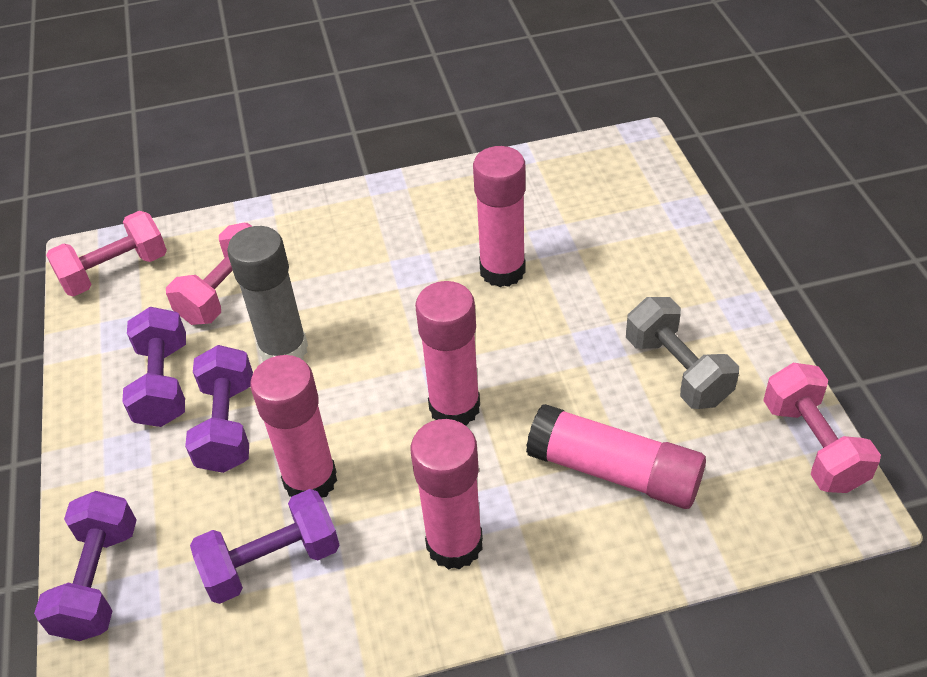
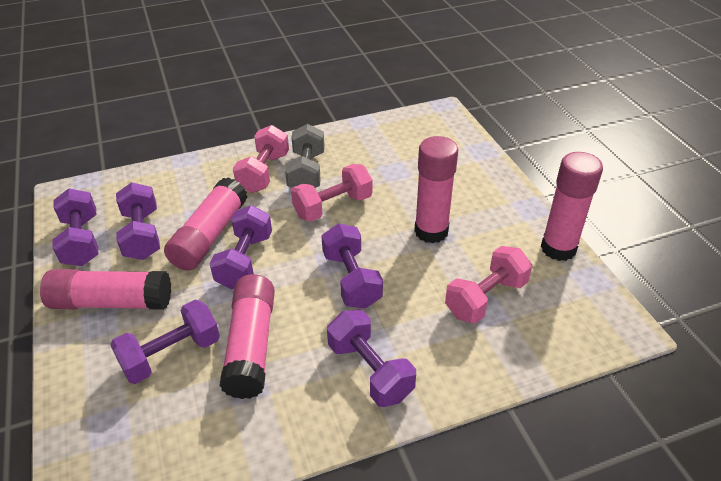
grey glue stick: 1 -> 0
purple dumbbell: 4 -> 6

